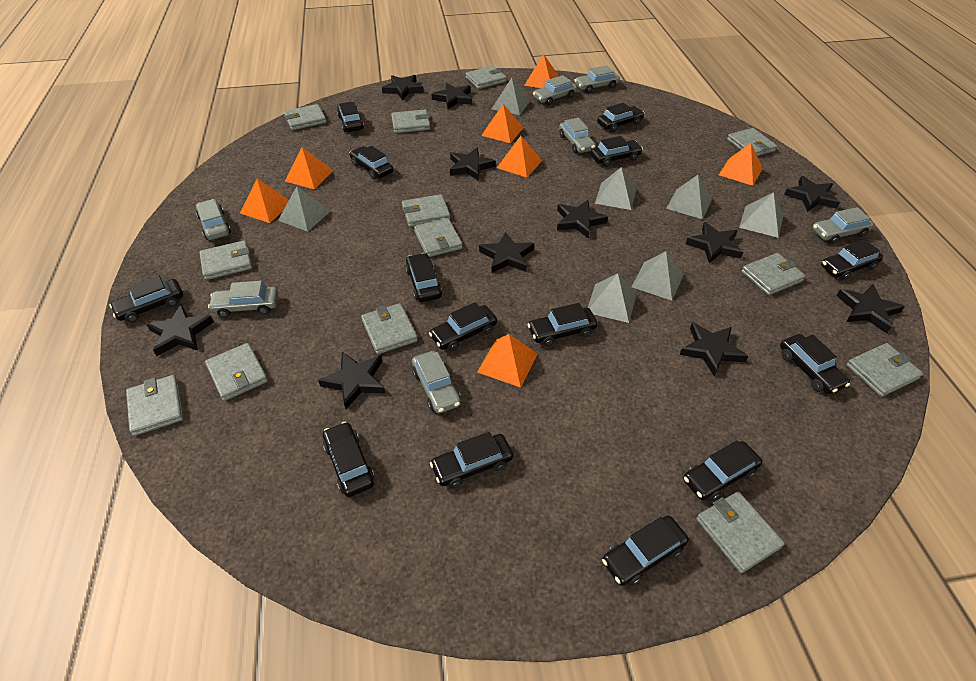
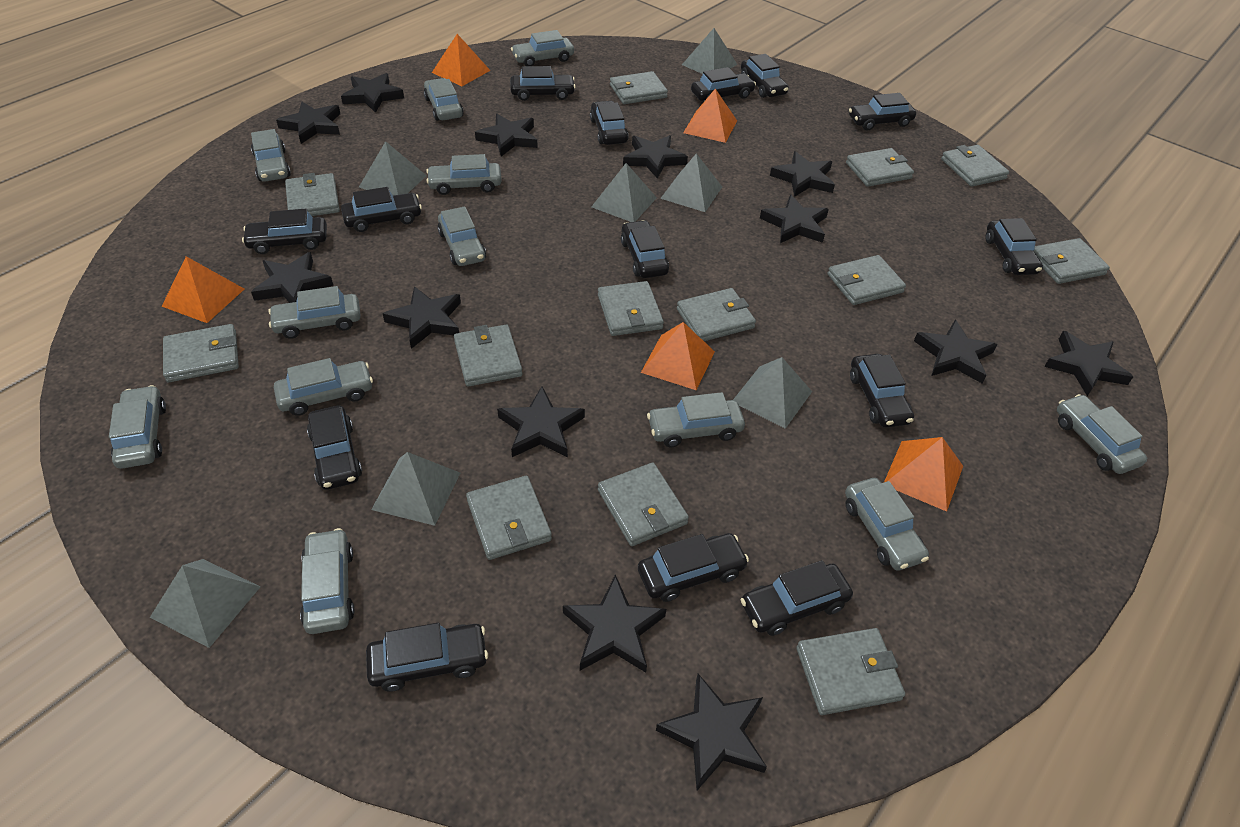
black star: 11 -> 13
grey car: 7 -> 12
orange pyramid: 7 -> 5

